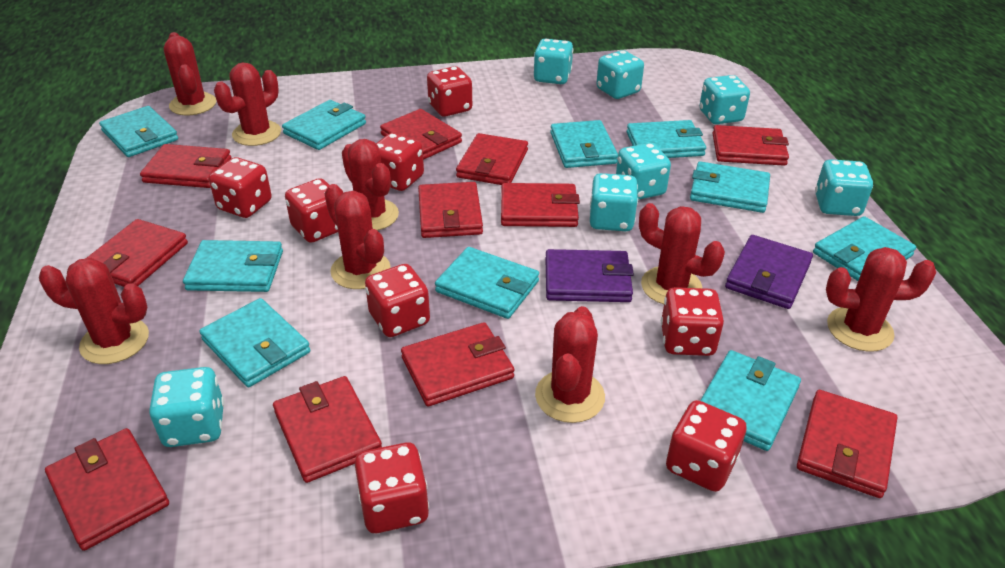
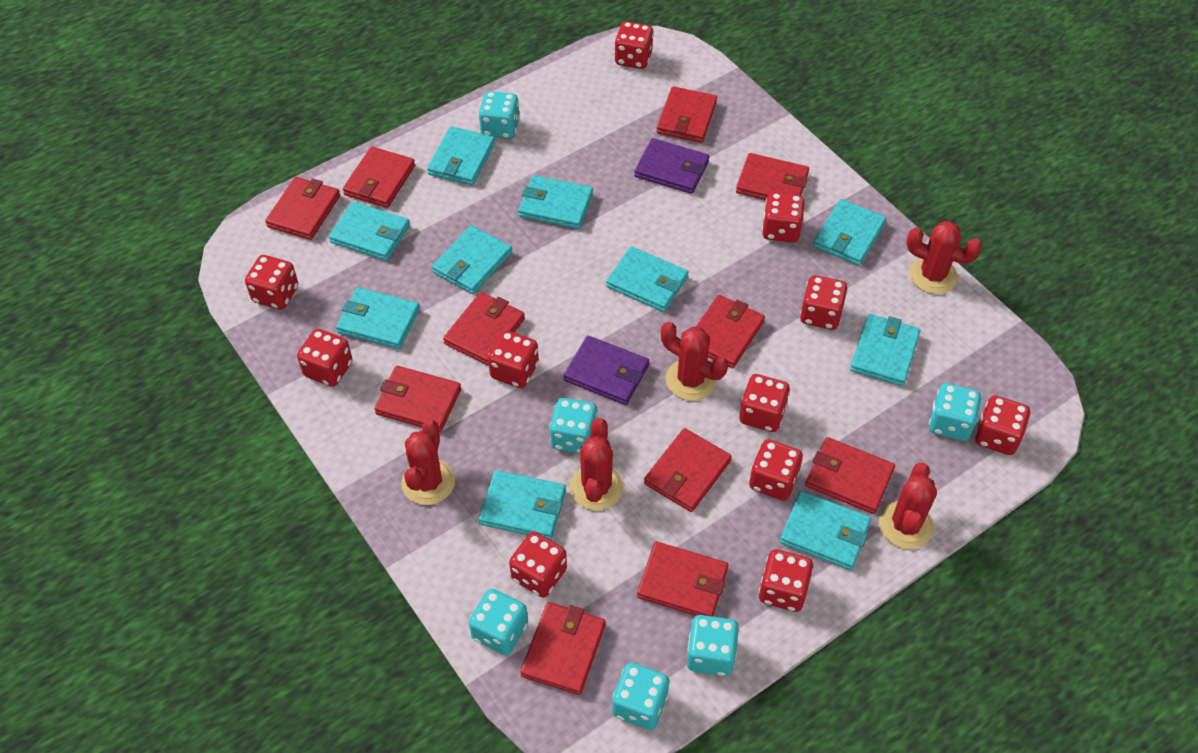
red cactus: 8 -> 5
red dice: 8 -> 11
turquoise dice: 7 -> 6

